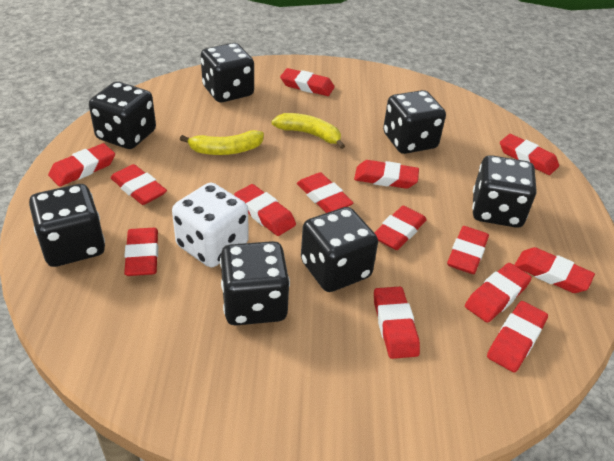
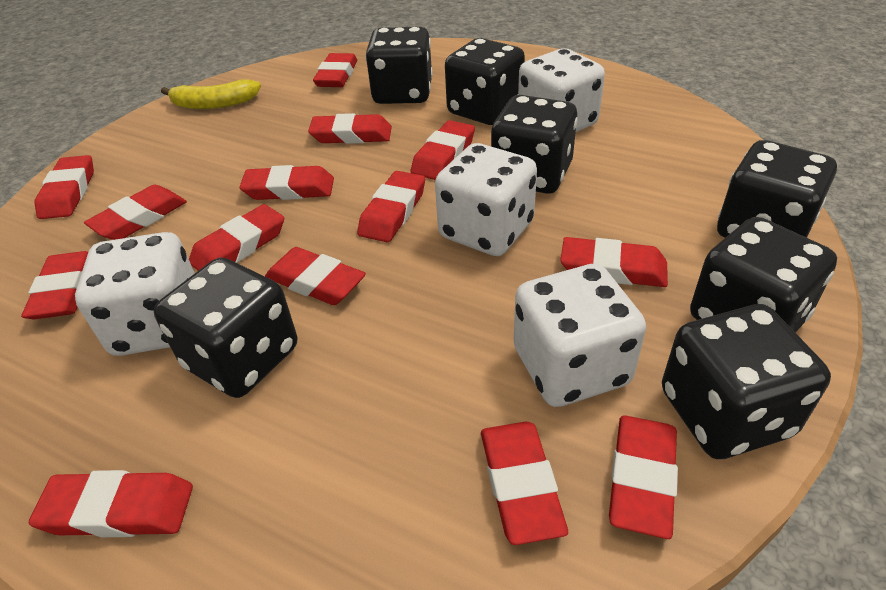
white dice: 1 -> 4
yellow banana: 2 -> 1

